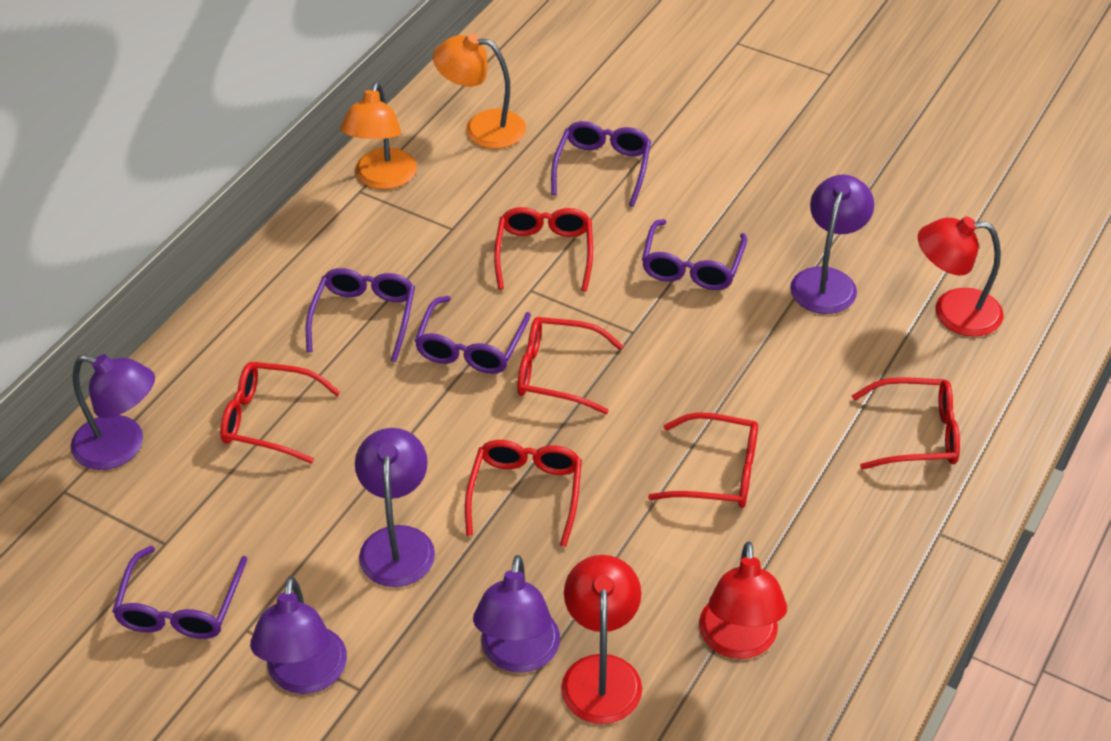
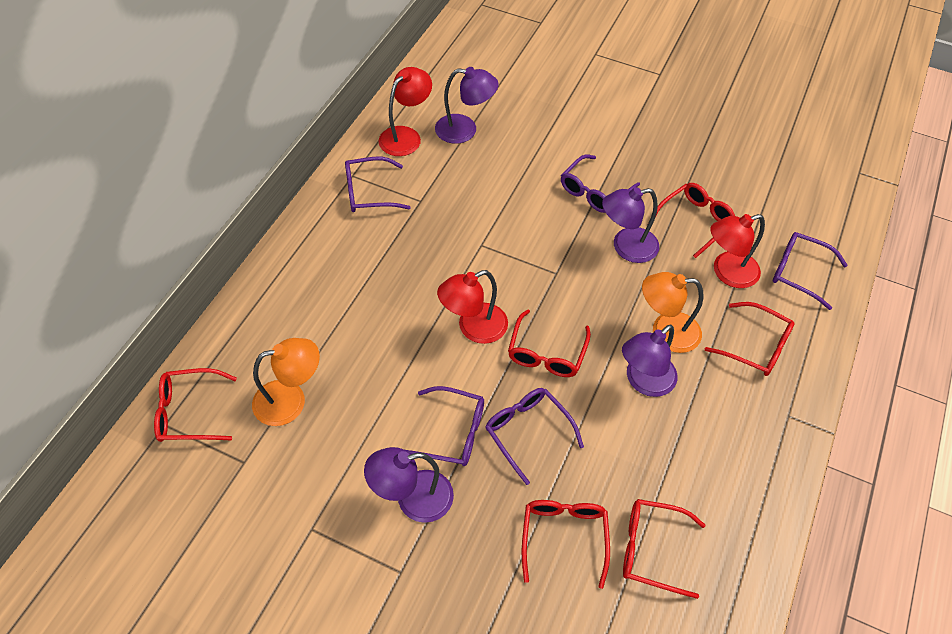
purple lamp: 5 -> 4

